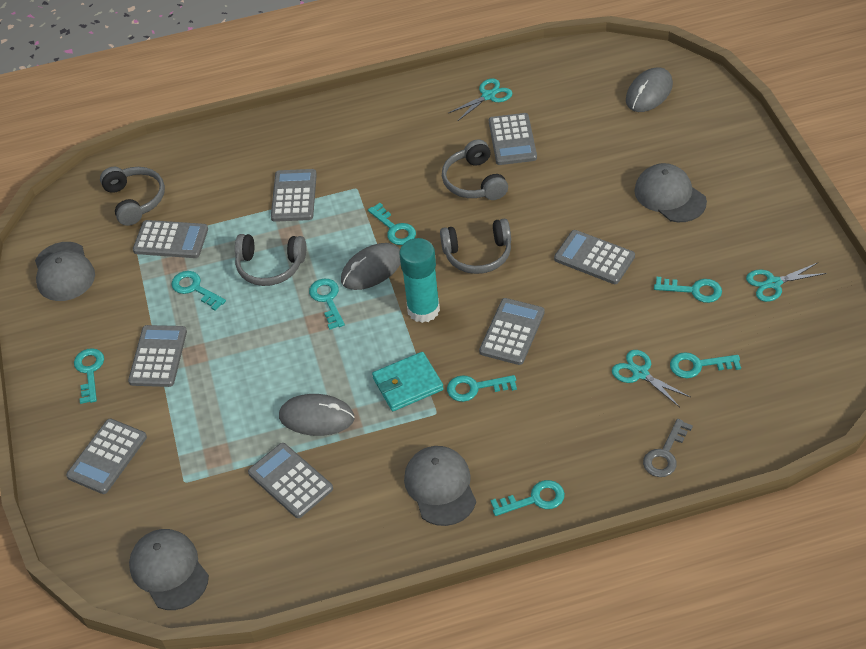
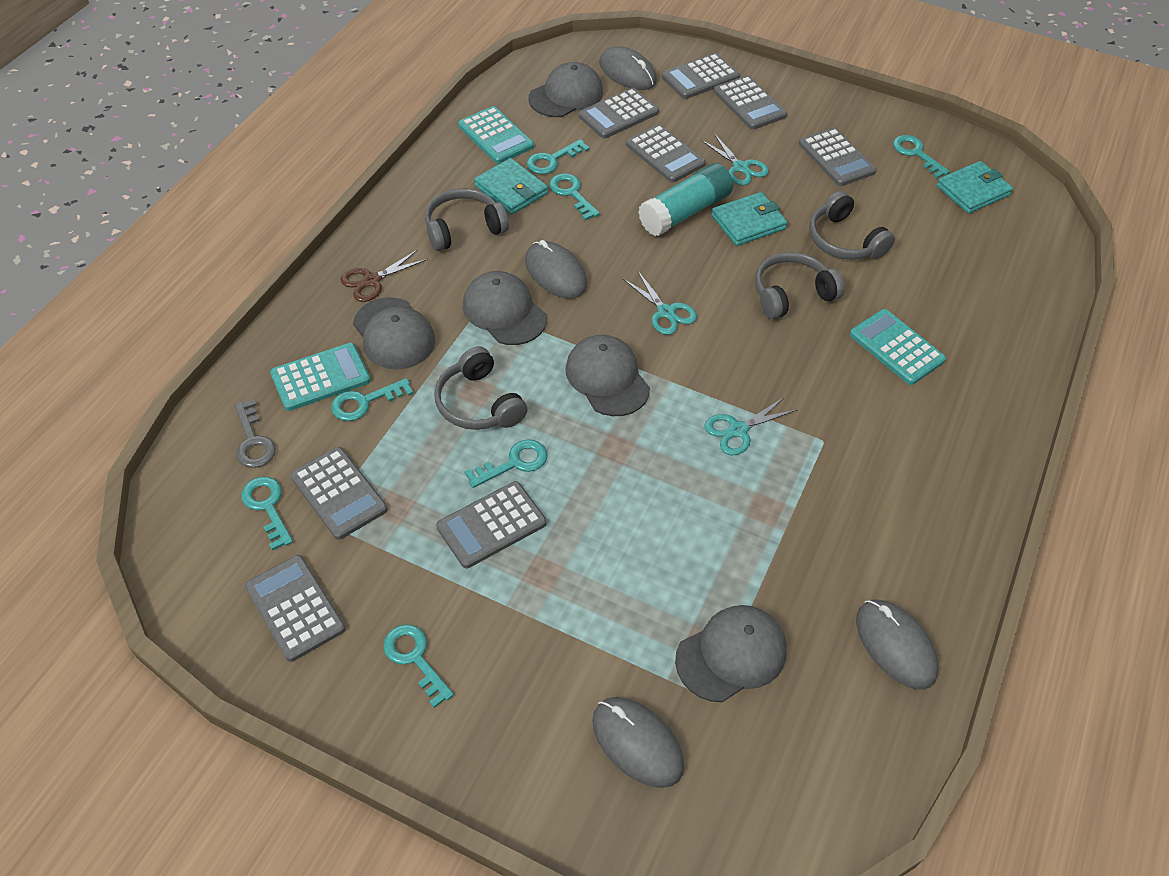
brown scissors: 0 -> 1
grey cap: 4 -> 5
grey mouse: 3 -> 4
turquoise calculator: 0 -> 3
turquoise key: 8 -> 7
turquoise wallet: 1 -> 3

